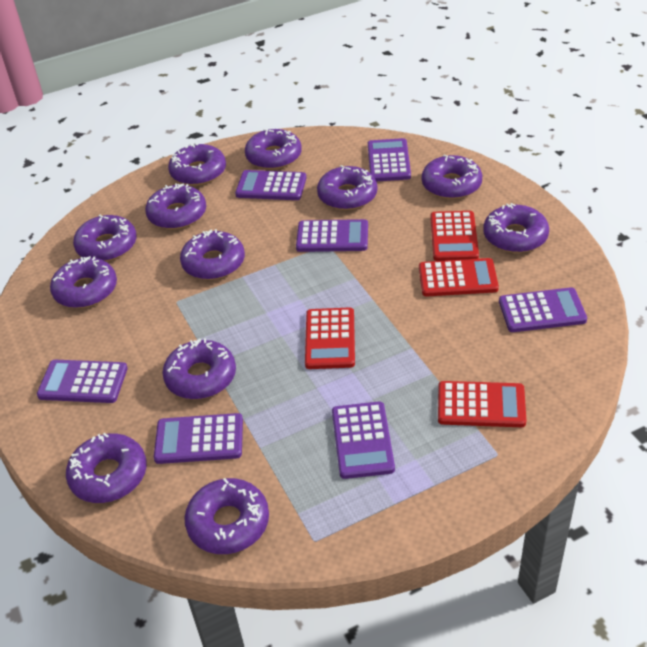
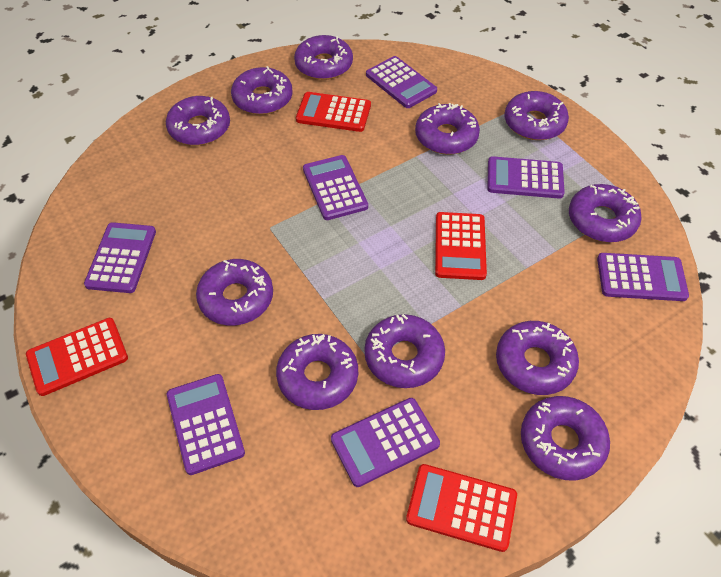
purple donut: 12 -> 11

